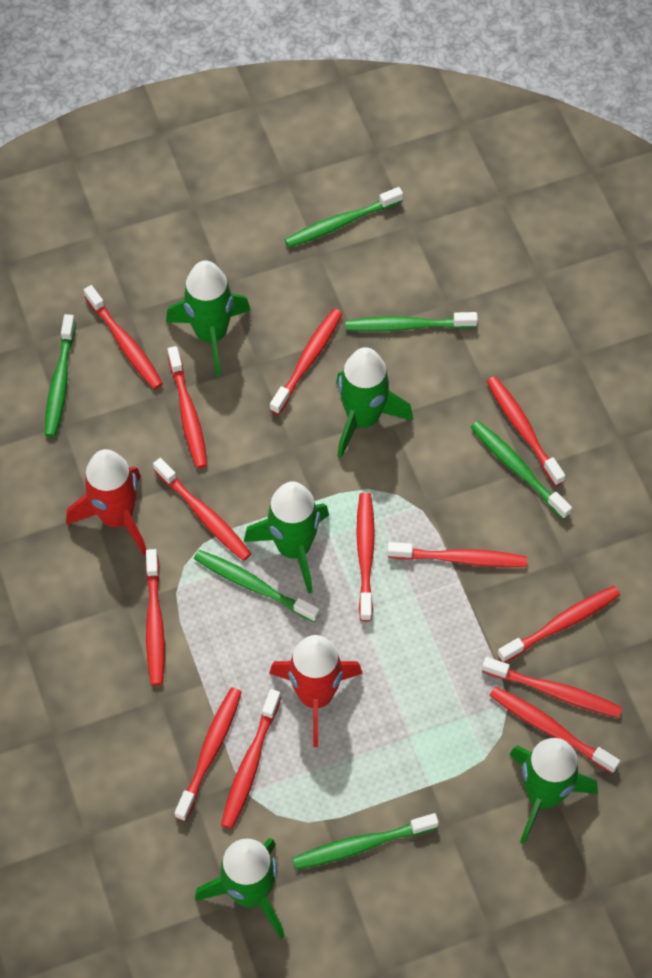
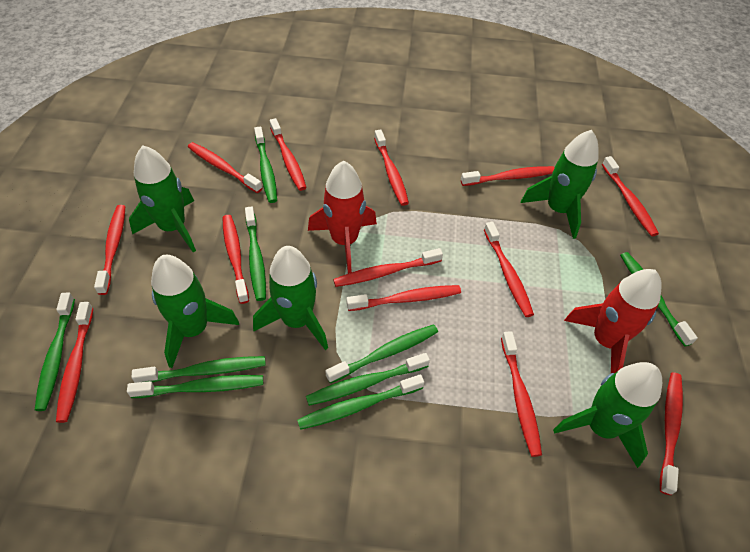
green toothbrush: 6 -> 9

